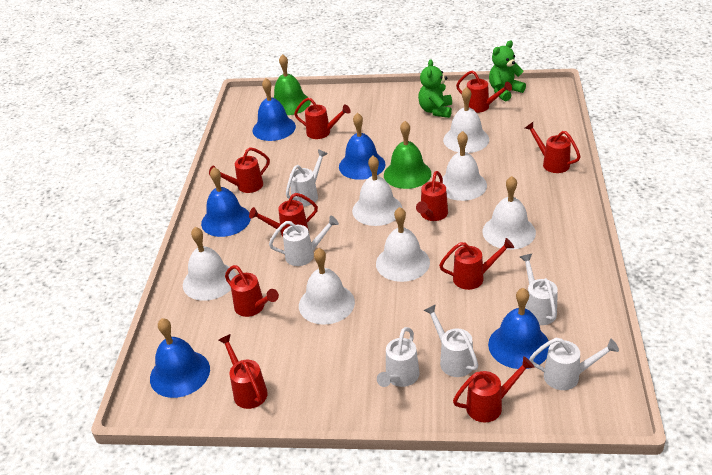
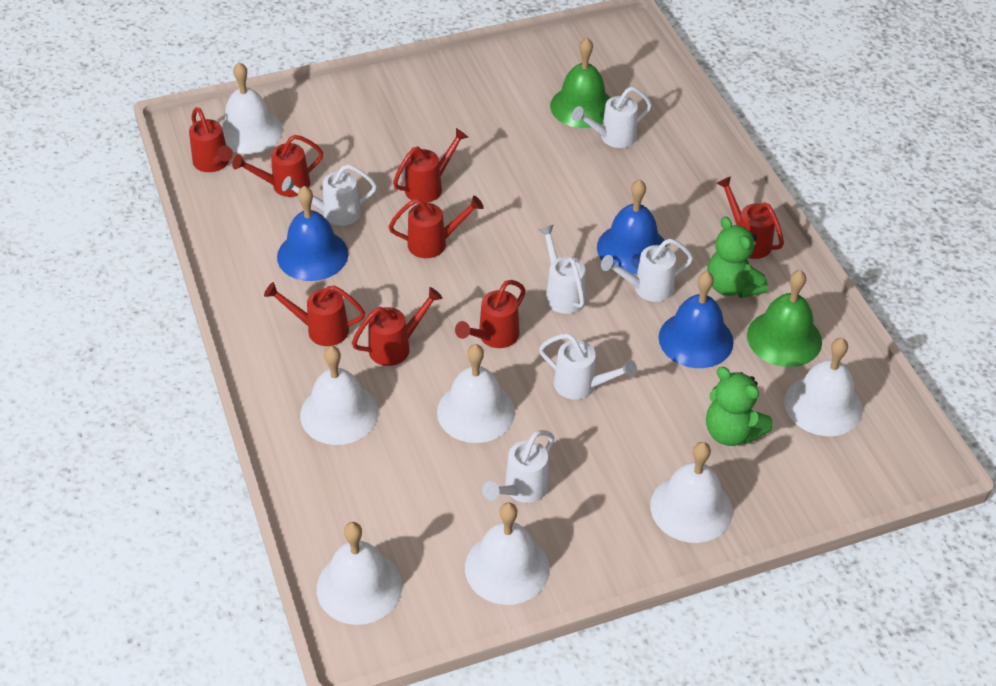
blue bell: 5 -> 3
red watering can: 10 -> 8

